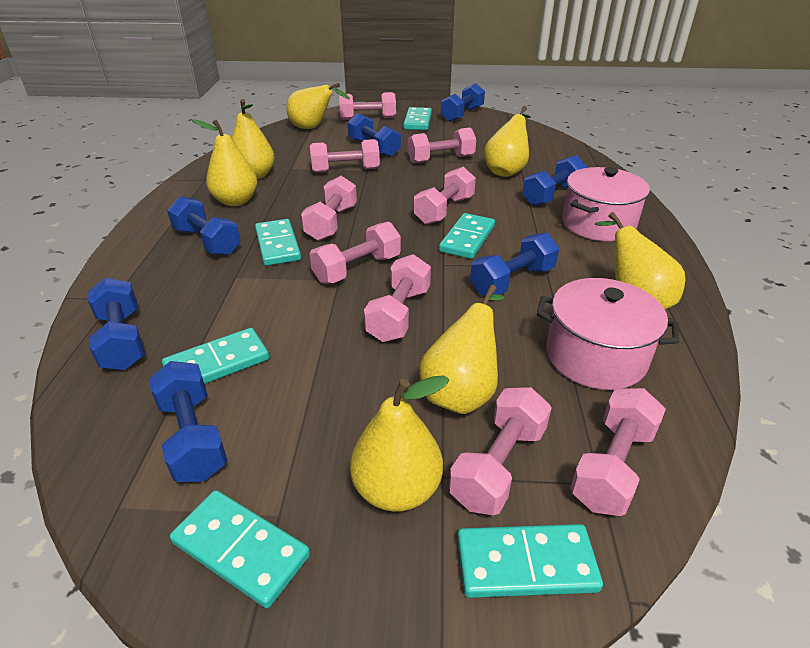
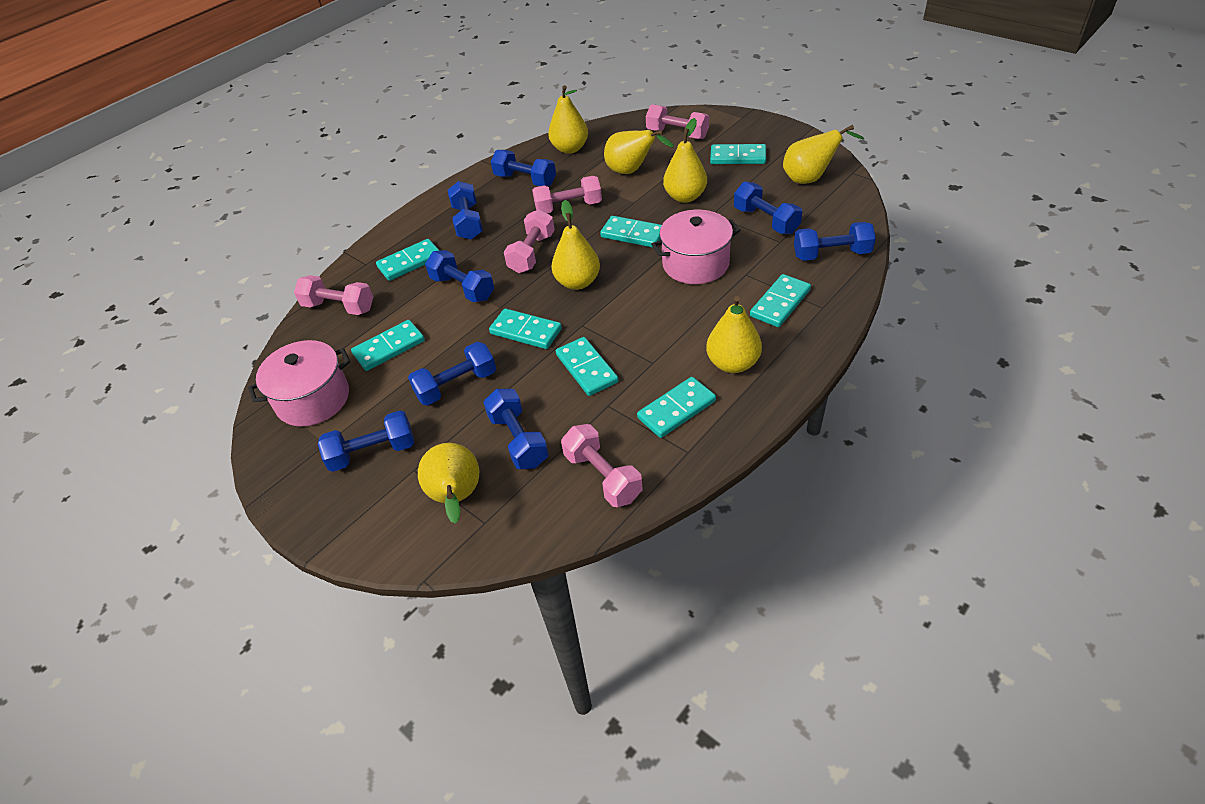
blue dumbbell: 7 -> 8
pink dumbbell: 9 -> 5
turquoise domino: 6 -> 8

